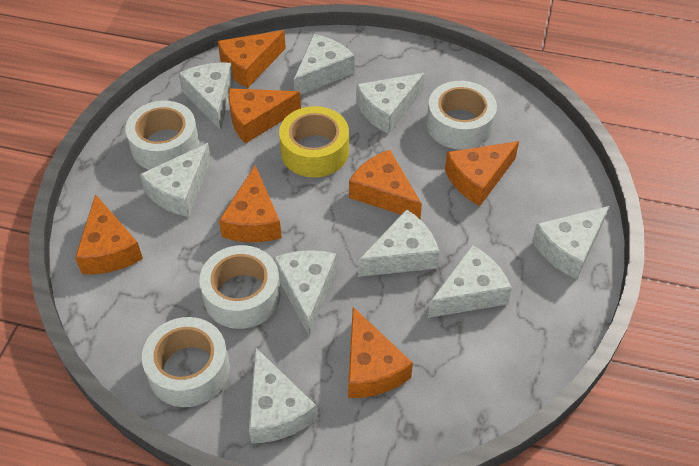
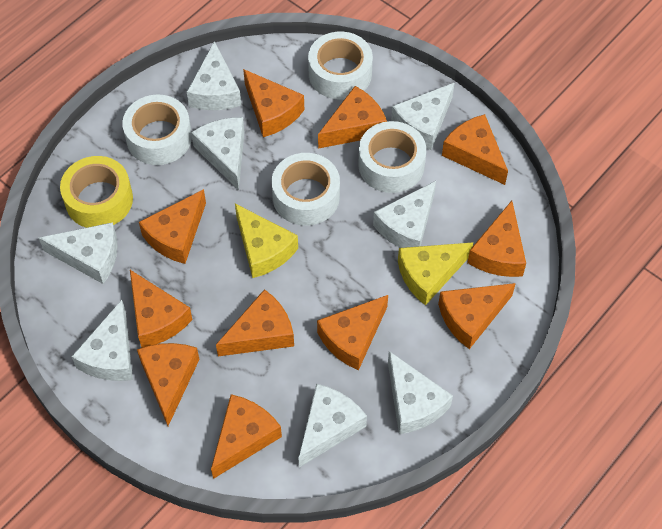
orange cheese: 7 -> 11
white cheese: 9 -> 8
yellow cheese: 0 -> 2

